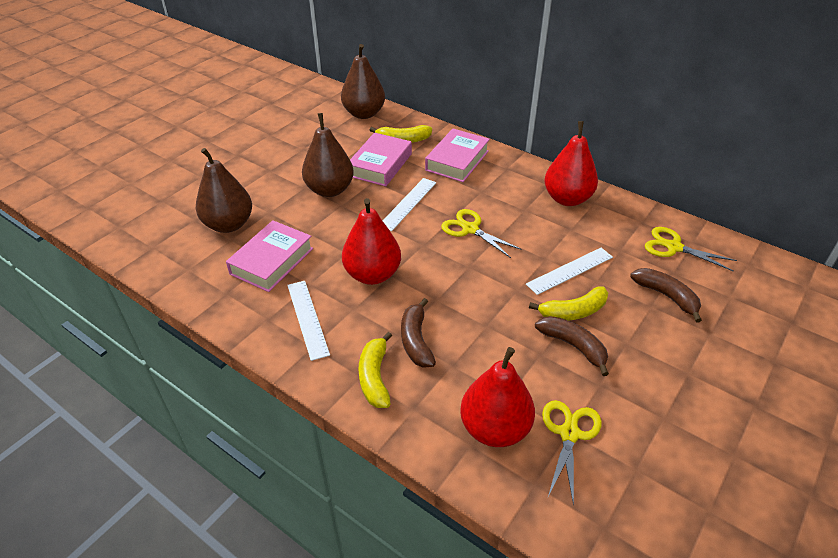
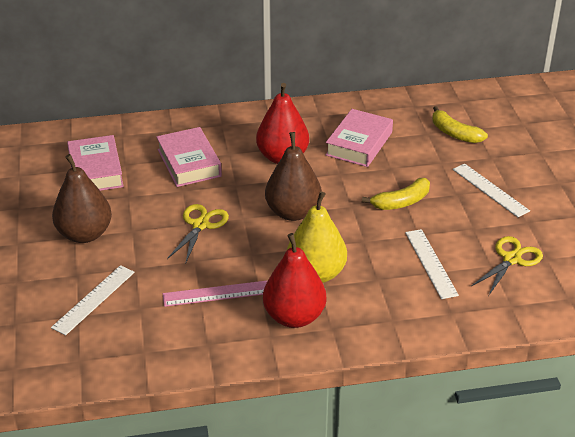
brown banana: 3 -> 0
brown pear: 3 -> 2
pink ruler: 0 -> 1
red pear: 3 -> 2
yellow banana: 3 -> 2
yellow pear: 0 -> 1
yellow scissors: 3 -> 2

